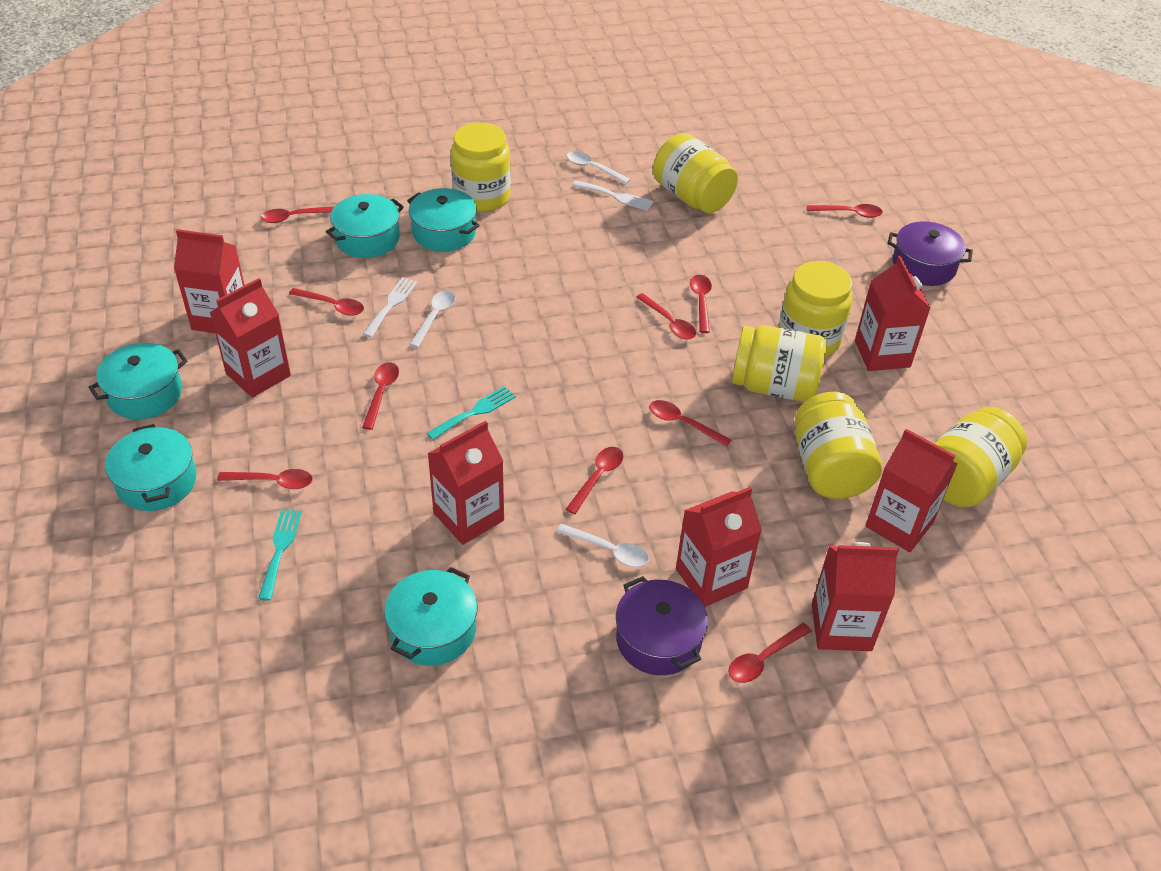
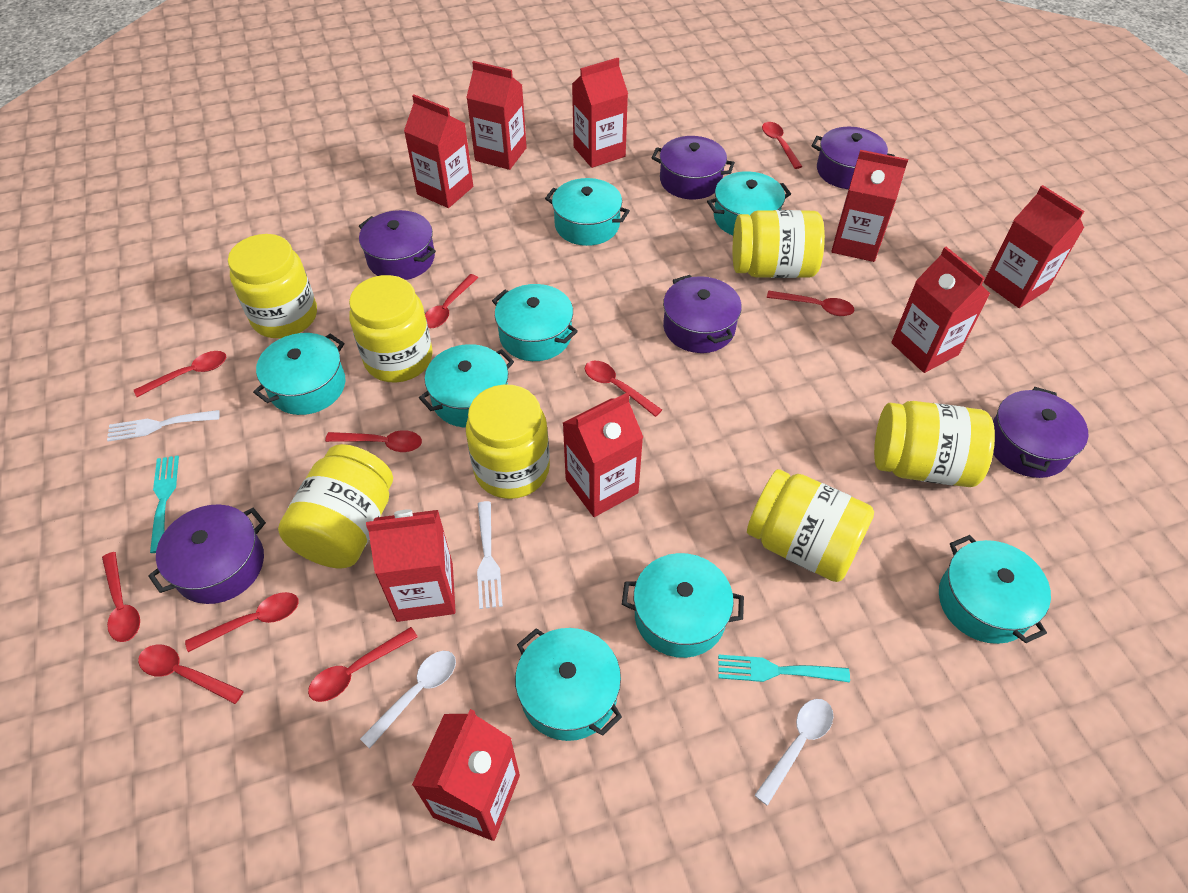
purple pot: 2 -> 6
red carton: 7 -> 9
turquoise pot: 5 -> 8
white spoon: 3 -> 2
yellow jar: 6 -> 7

